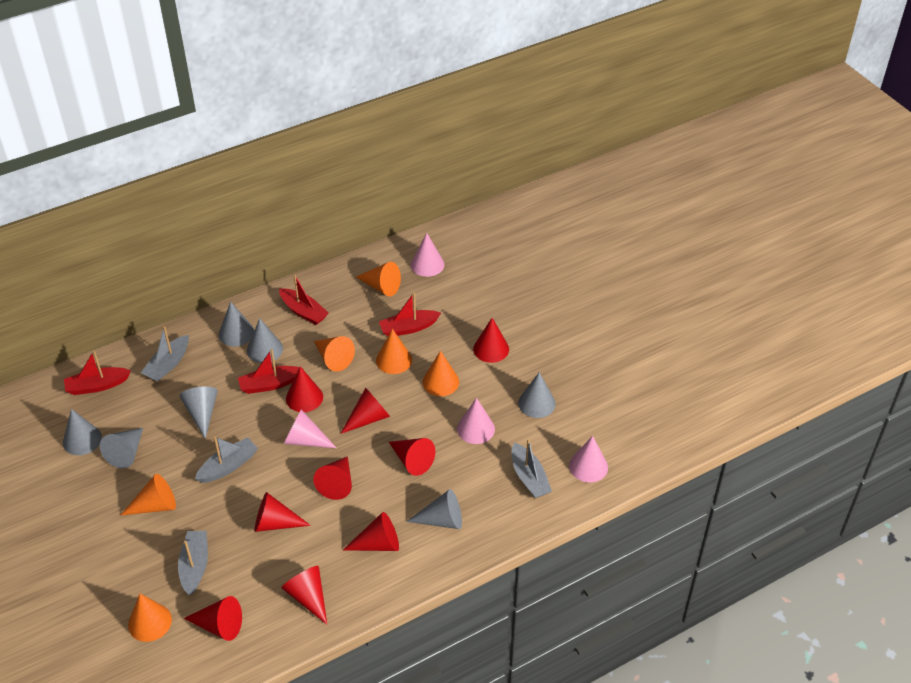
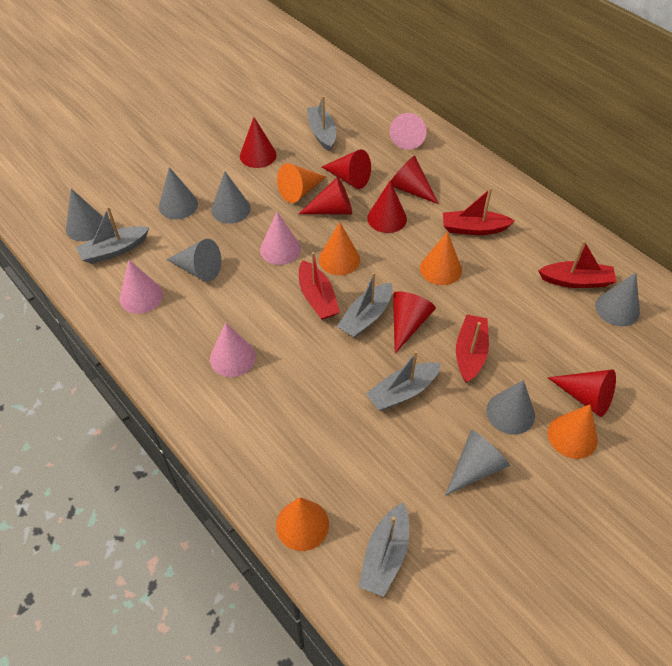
grey boat: 4 -> 5
orange cone: 6 -> 5
red cone: 9 -> 7

